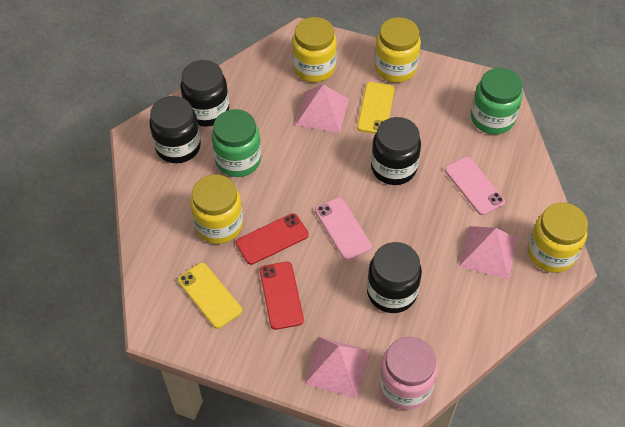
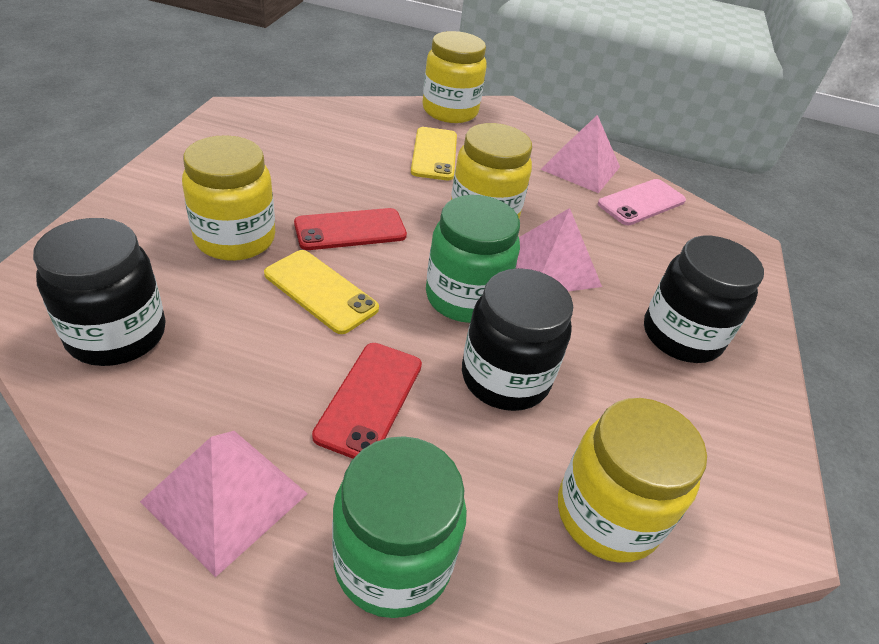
black jar: 4 -> 3
pink jar: 1 -> 0
pink phone: 2 -> 1

